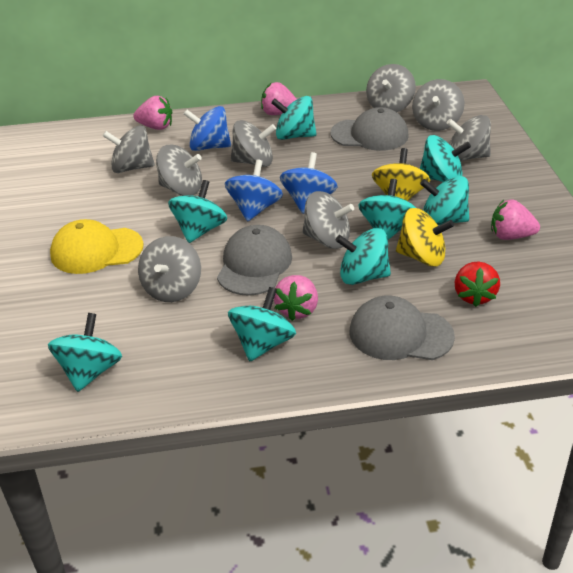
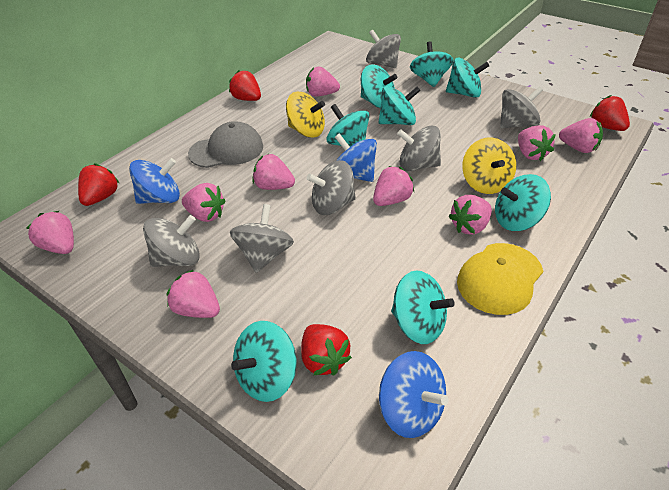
grey cap: 3 -> 1
grey spinning top: 8 -> 6
pink strawberry: 4 -> 9
red strawberry: 1 -> 4

